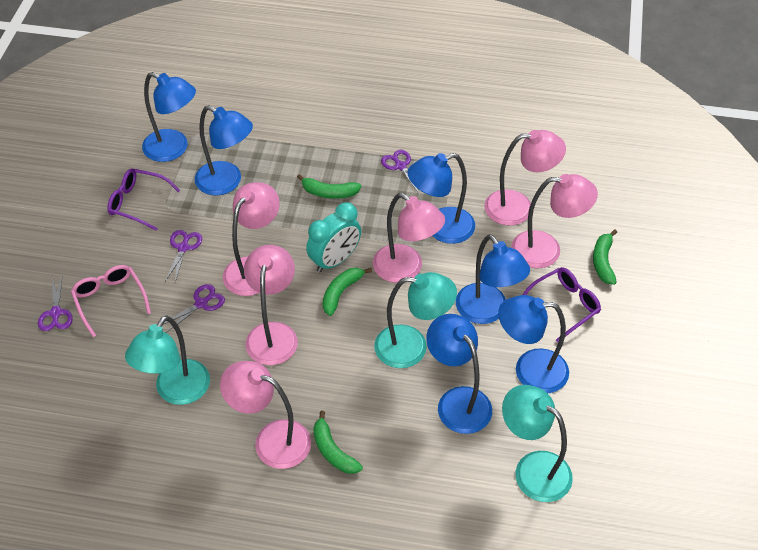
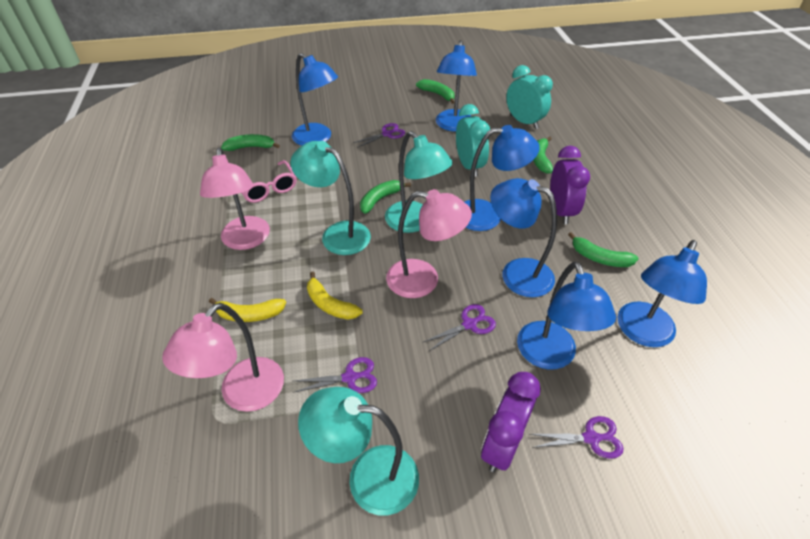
green banana: 4 -> 5
pink lamp: 6 -> 3
purple clock: 0 -> 2
purple glasses: 2 -> 0
turquoise clock: 1 -> 2
yellow banana: 0 -> 2

